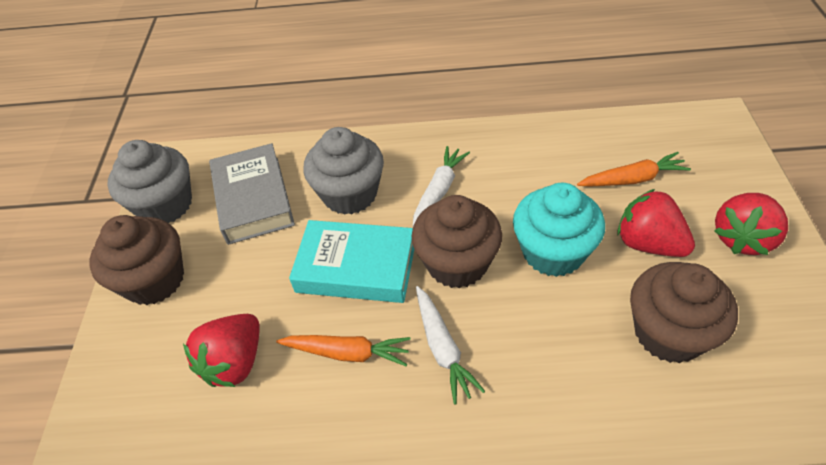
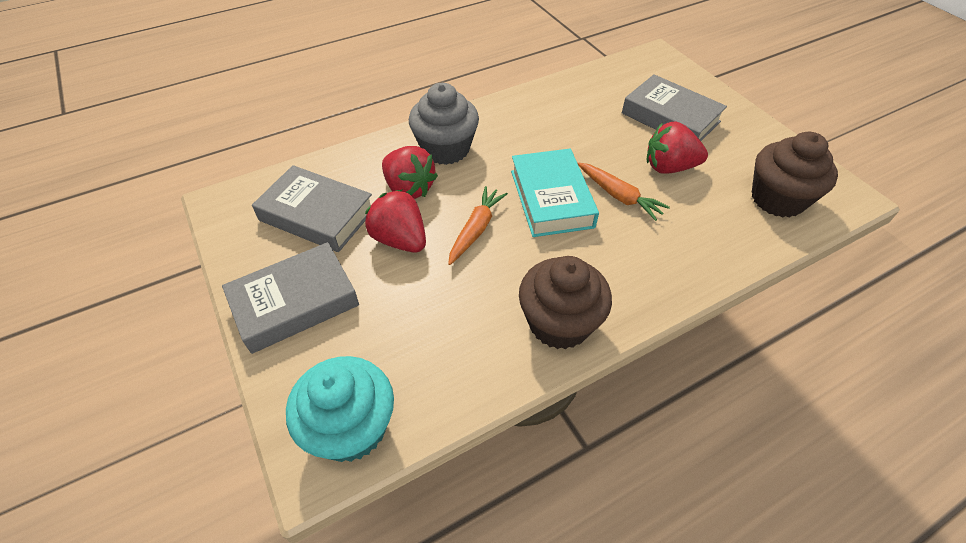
brown cupcake: 3 -> 2
grey book: 1 -> 3
grey cupcake: 2 -> 1
white carrot: 2 -> 0

